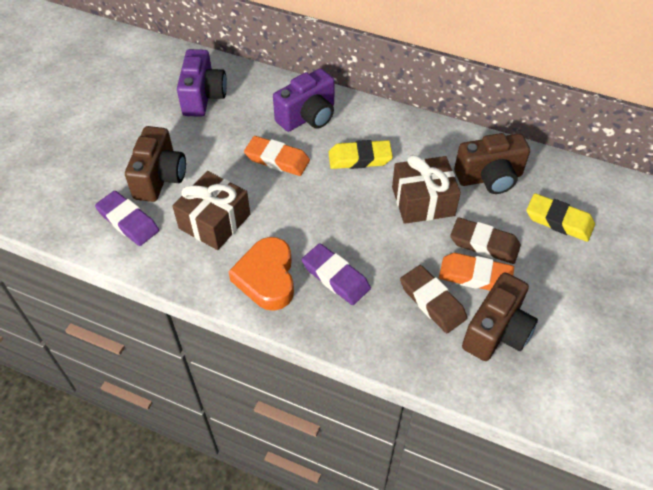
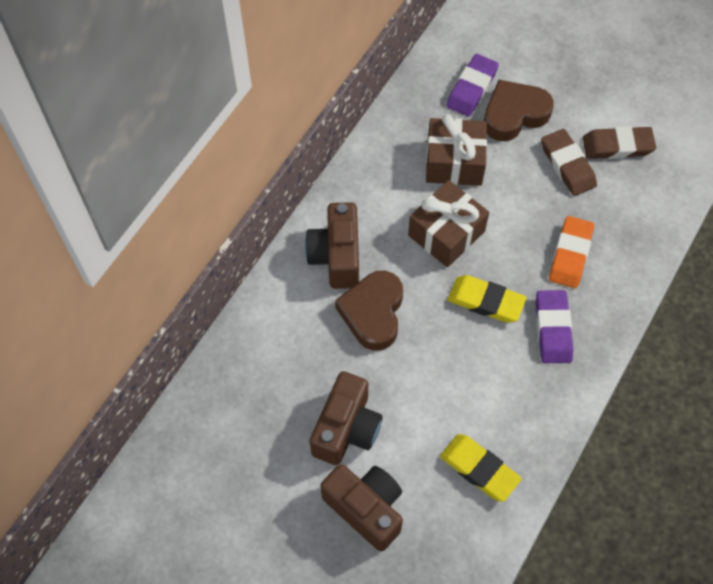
brown heart: 0 -> 2
orange eraser: 2 -> 1
orange heart: 1 -> 0
purple camera: 2 -> 0

